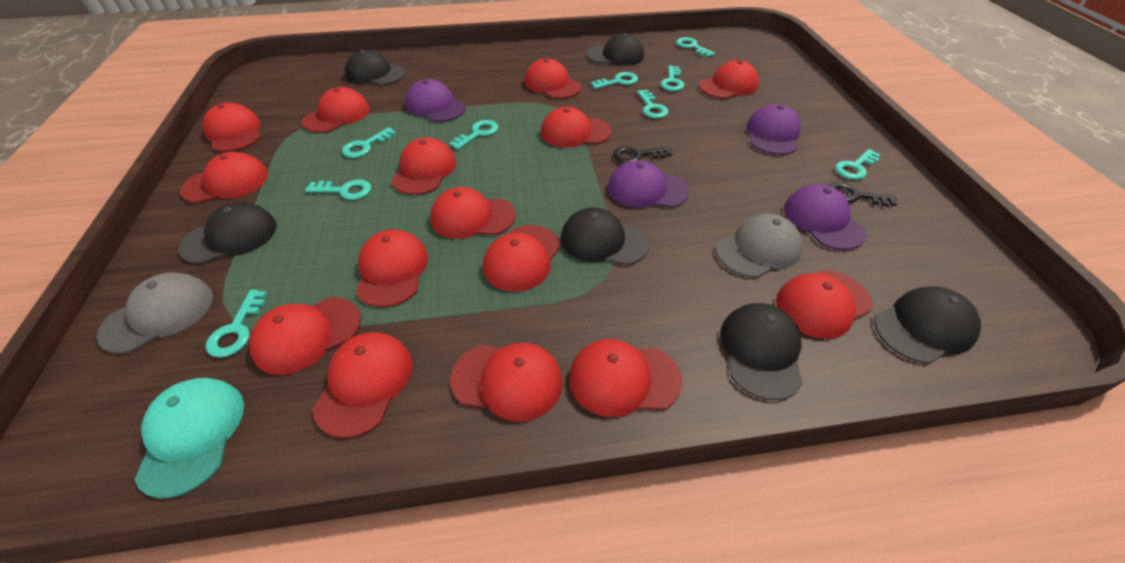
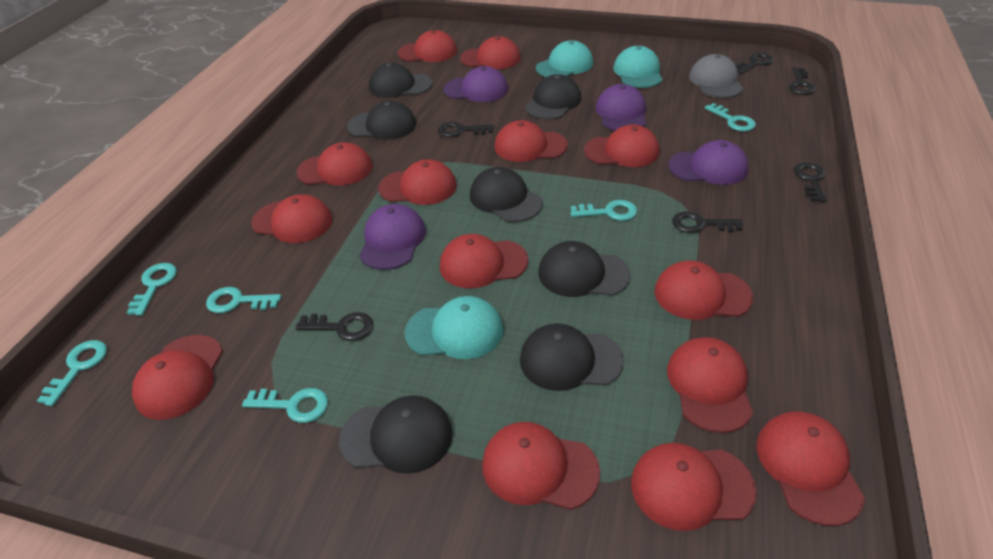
black cap: 6 -> 7
black key: 2 -> 6
grey cap: 2 -> 1
red cap: 15 -> 14
turquoise cap: 1 -> 3
turquoise key: 9 -> 6

